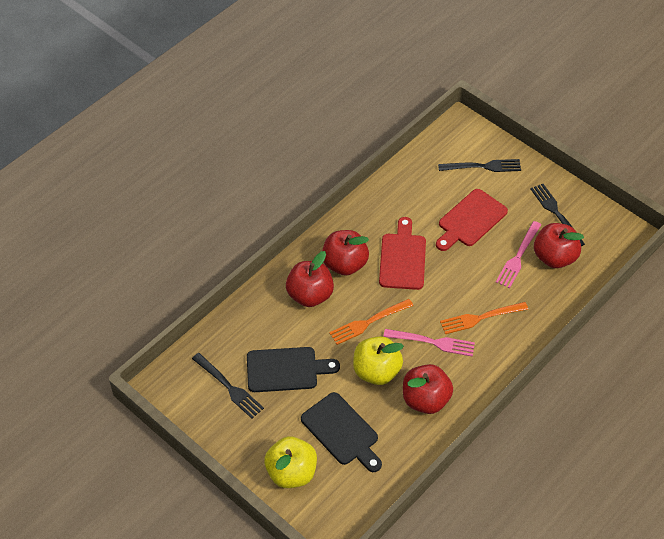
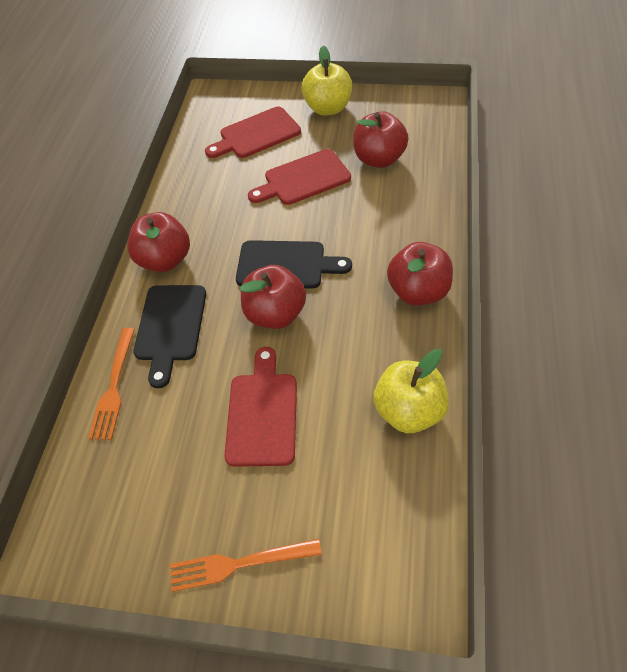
black fork: 3 -> 0
pink fork: 2 -> 0
red cutting board: 2 -> 3

